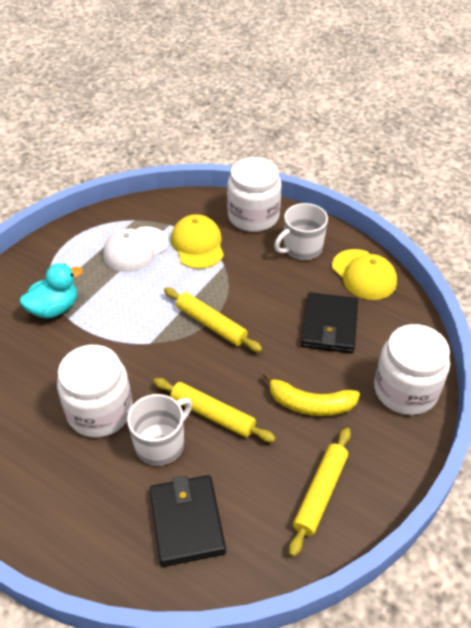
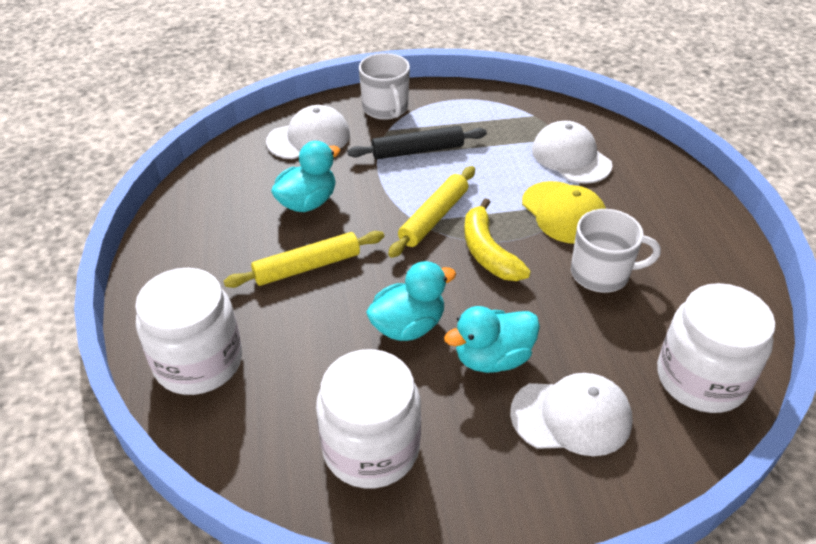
black rolling pin: 0 -> 1
black wallet: 2 -> 0
turquoise duck: 1 -> 3
white cap: 1 -> 3
yellow cap: 2 -> 1
yellow rolling pin: 3 -> 2

